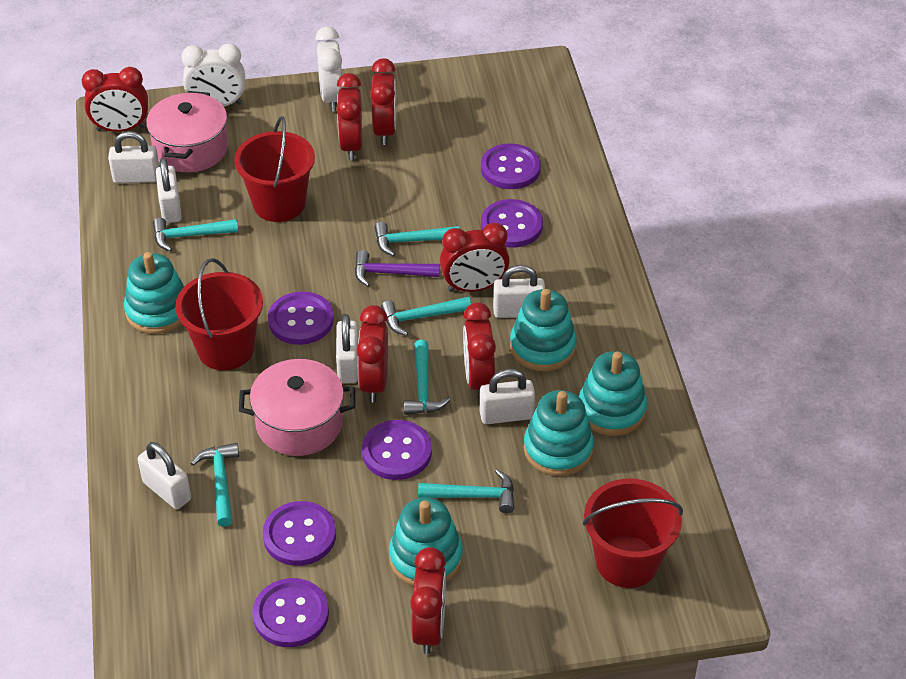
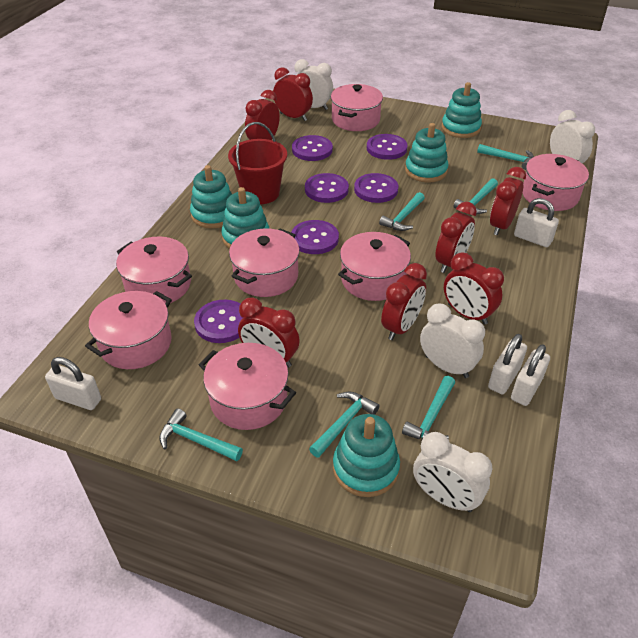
pink pot: 2 -> 7
purple hammer: 1 -> 0
red bucket: 3 -> 1
white clock: 2 -> 4
white padlock: 6 -> 4

